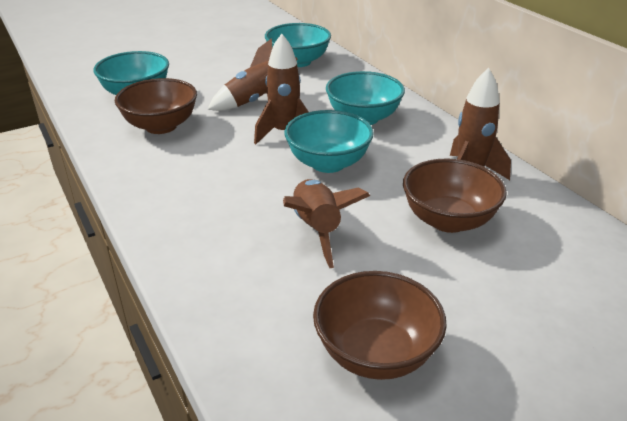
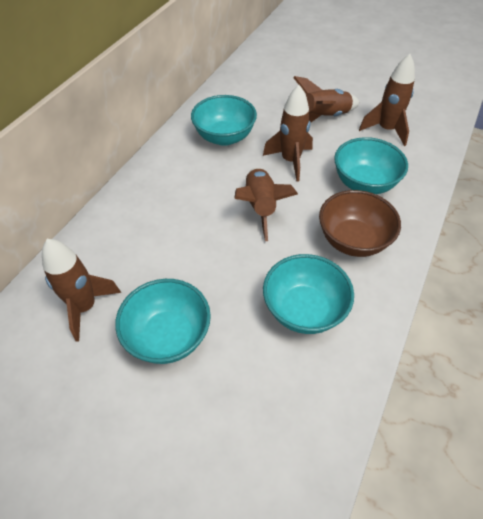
brown bowl: 3 -> 1
brown rocket: 4 -> 5

